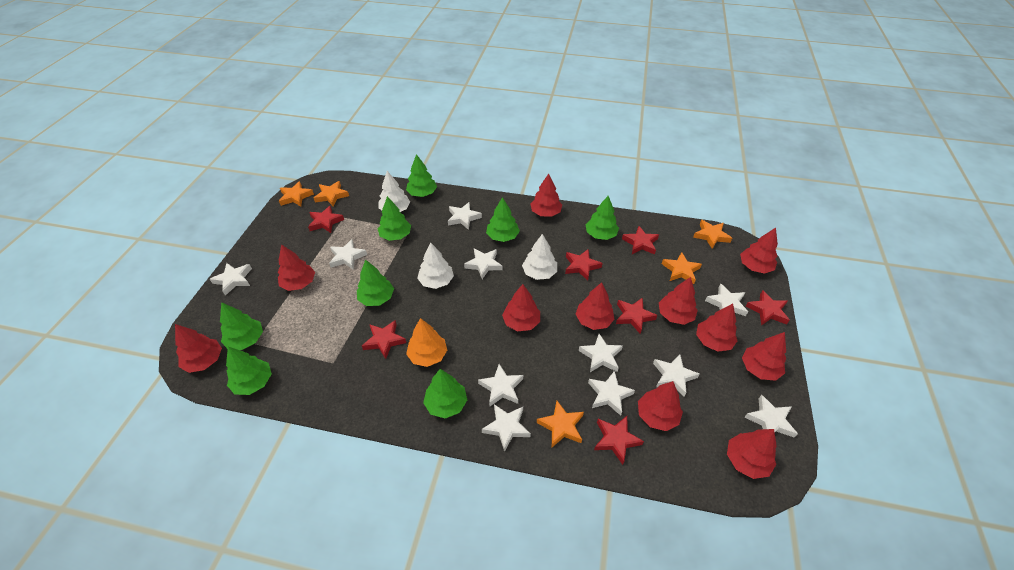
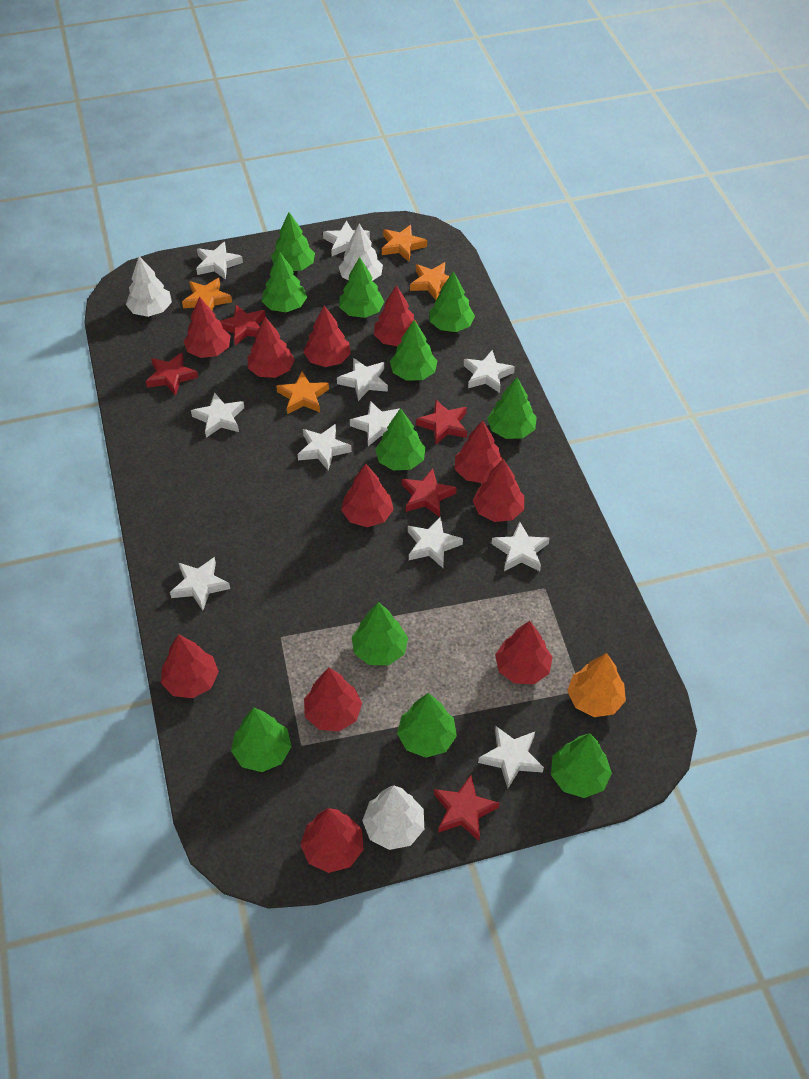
green tree: 8 -> 11
orange star: 5 -> 4
red star: 7 -> 5

